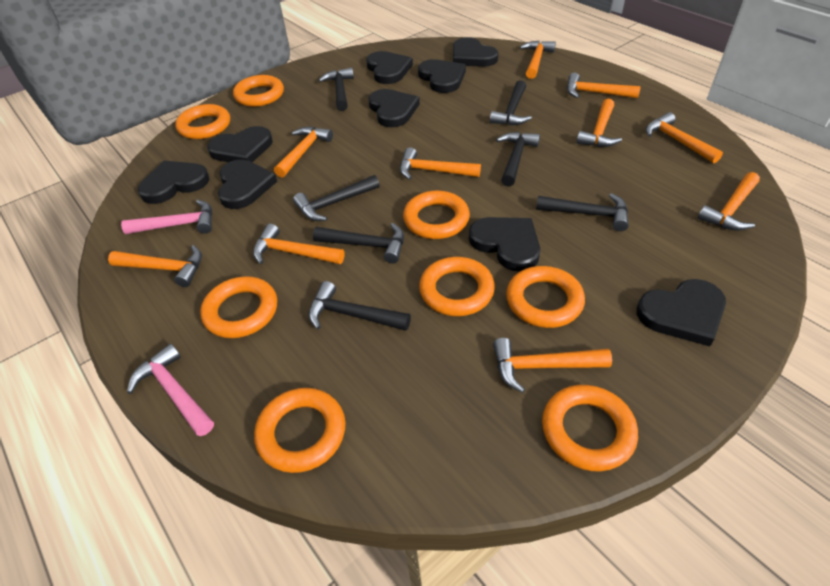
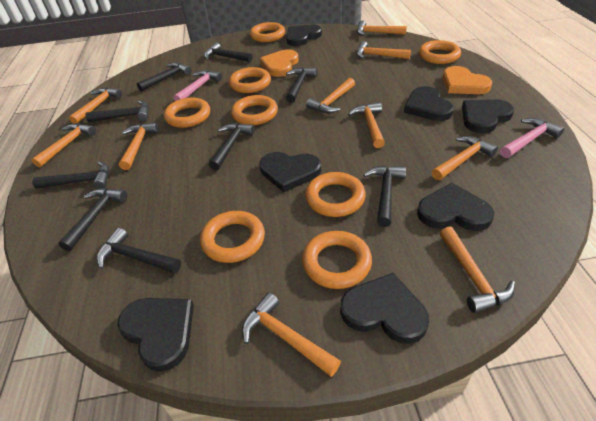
black hammer: 7 -> 9
black heart: 9 -> 7
orange heart: 0 -> 2

